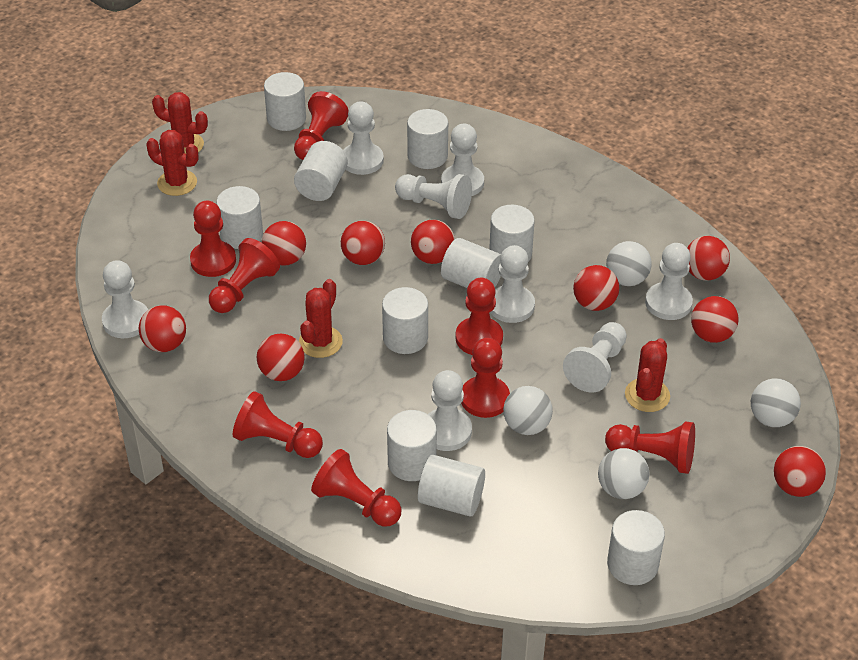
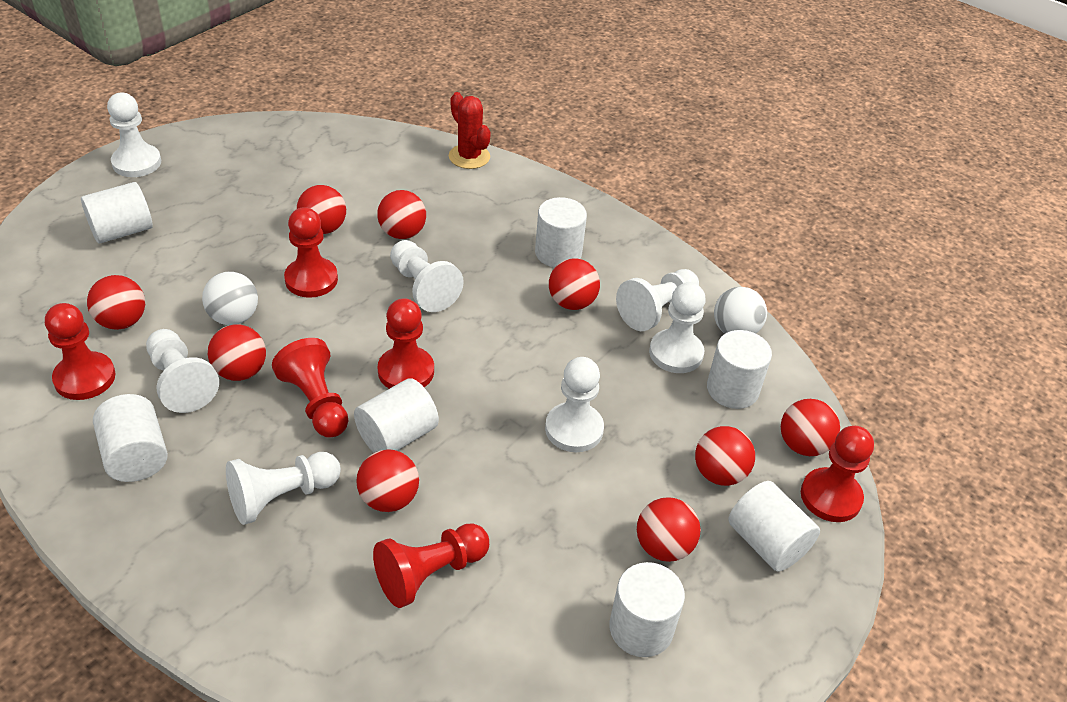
red cactus: 4 -> 1
red pawn: 8 -> 6
white ball: 4 -> 2
white cylinder: 10 -> 7
white pawn: 8 -> 7

